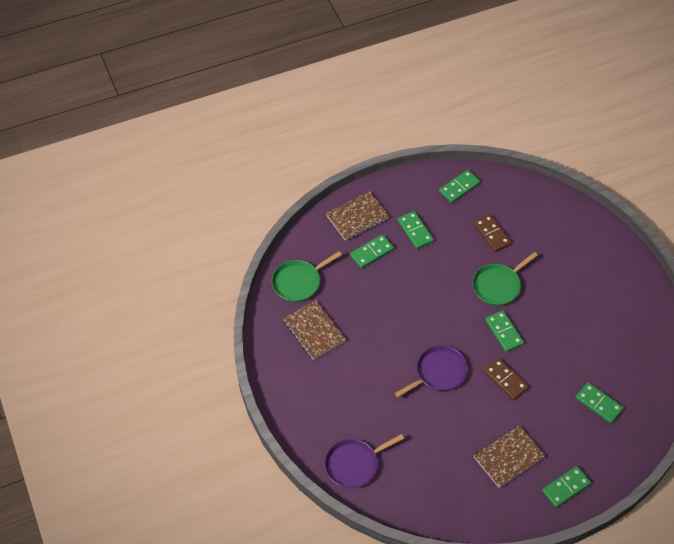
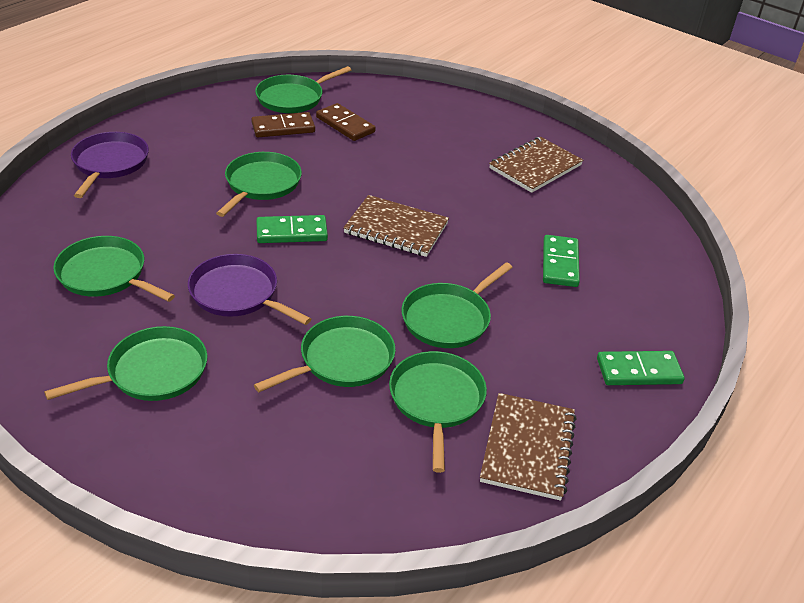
green domino: 6 -> 3
green pan: 2 -> 7

